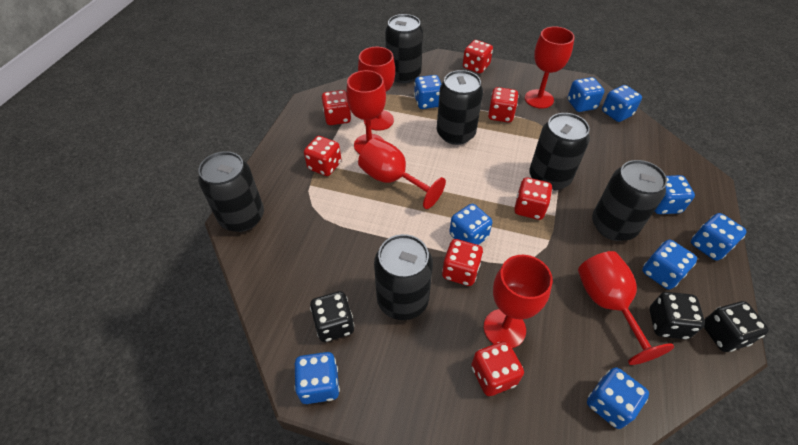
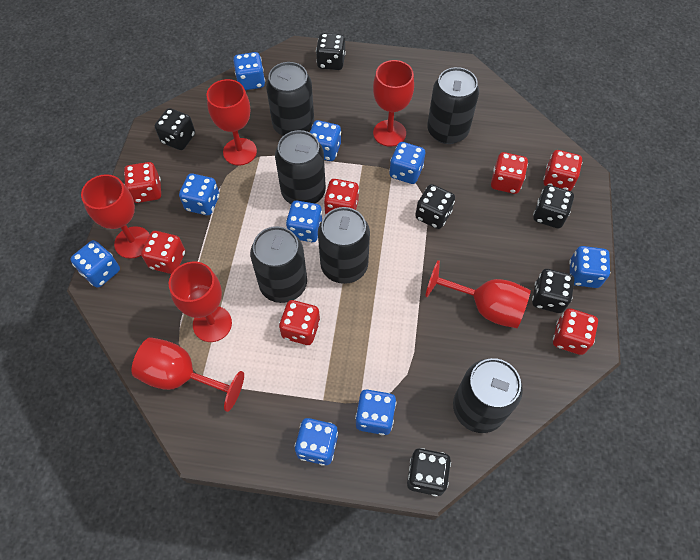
black dice: 3 -> 6

